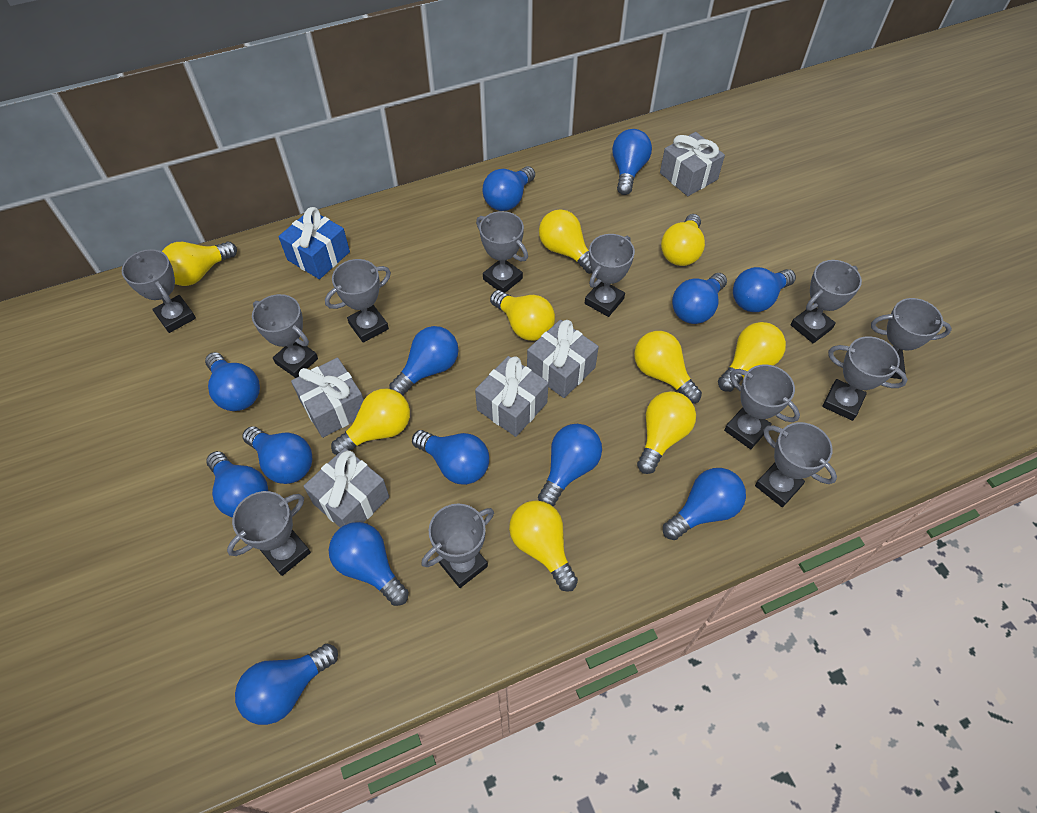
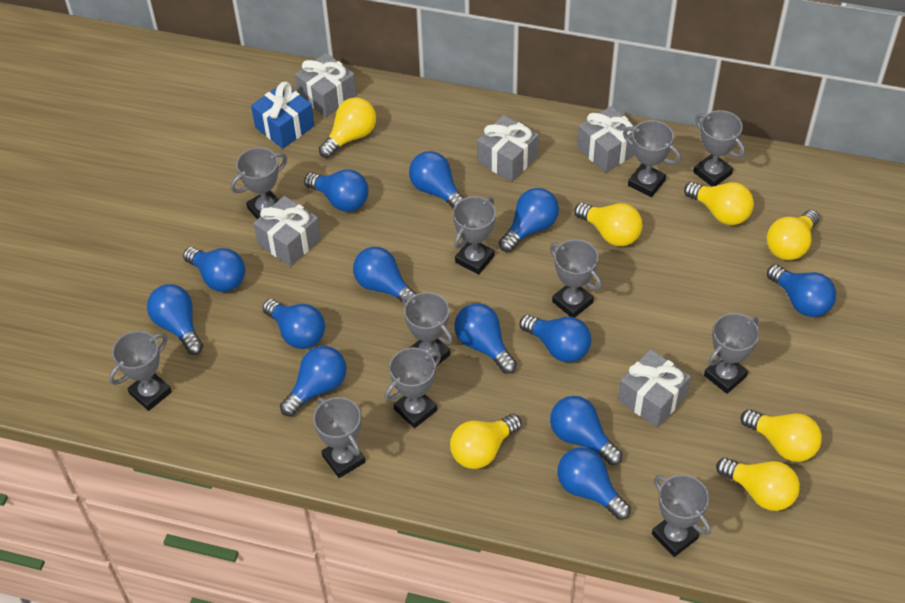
grey trophy: 12 -> 11
yellow light bulb: 9 -> 7

